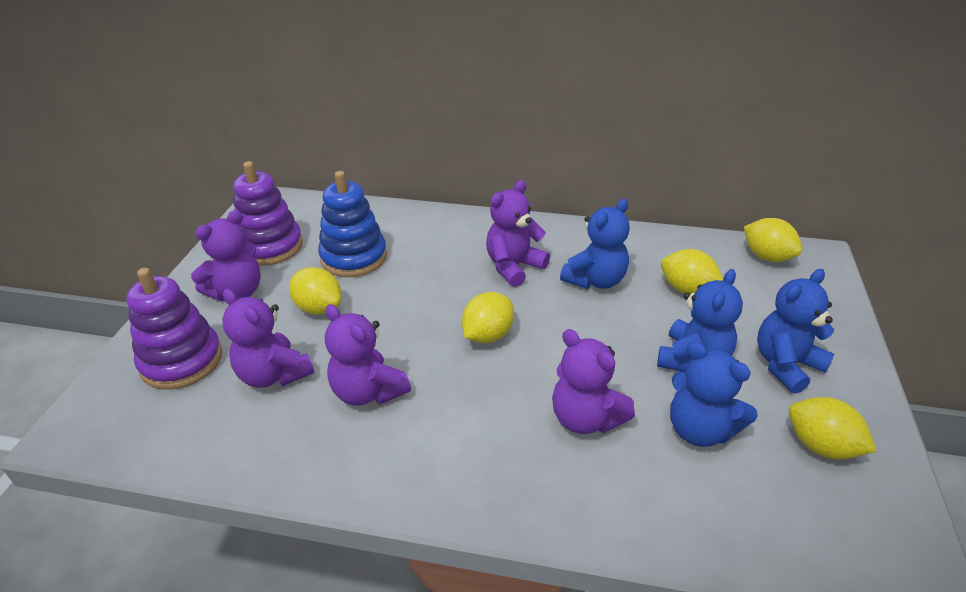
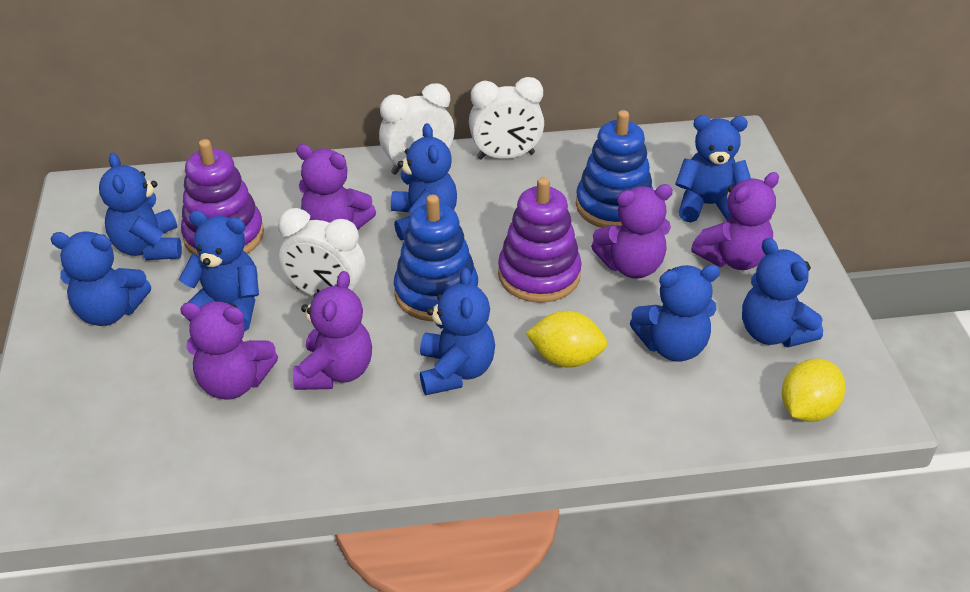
blue stacking toy: 1 -> 2
blue teddy bear: 4 -> 8
white clock: 0 -> 3
yellow lemon: 5 -> 2

